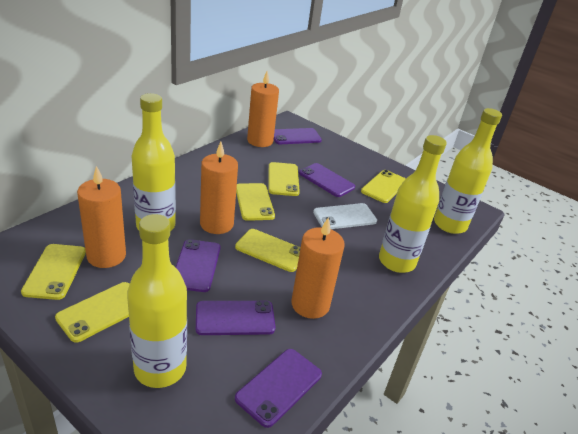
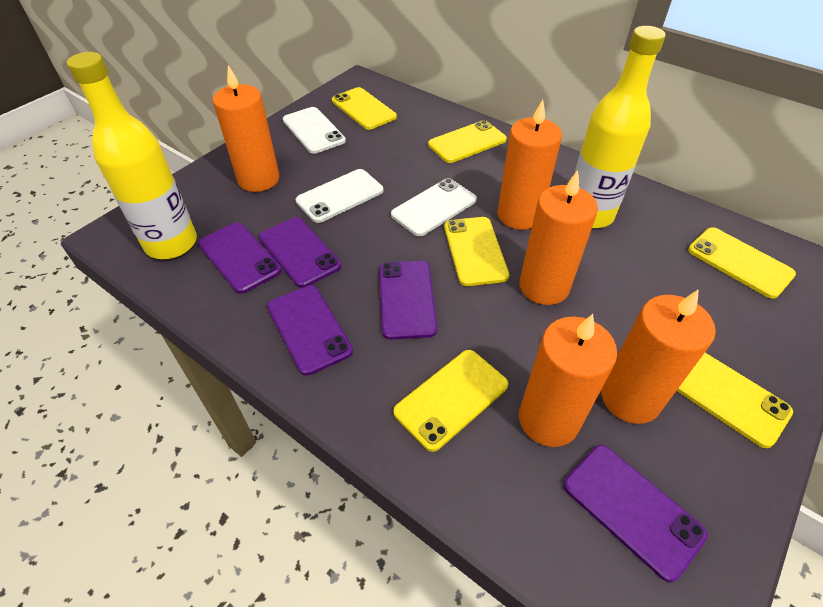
orange candle: 4 -> 5
white phone: 1 -> 3
yellow bottle: 4 -> 2

